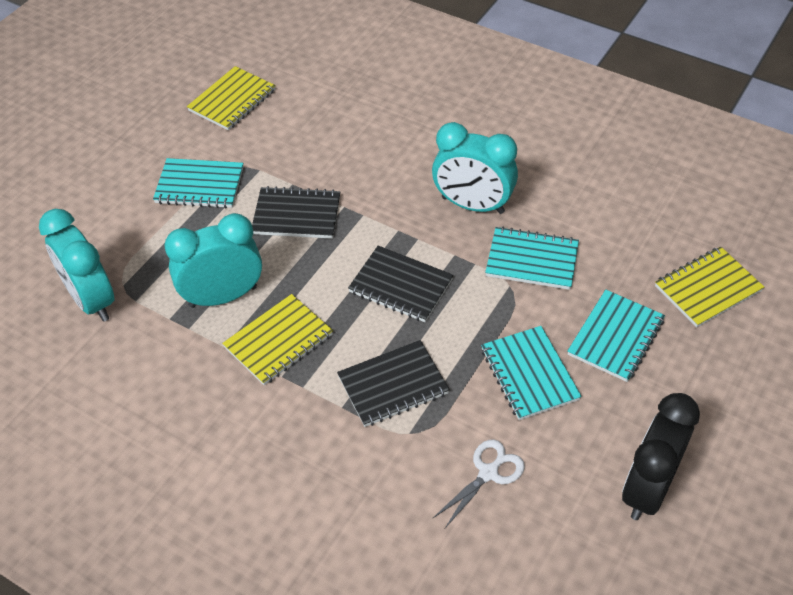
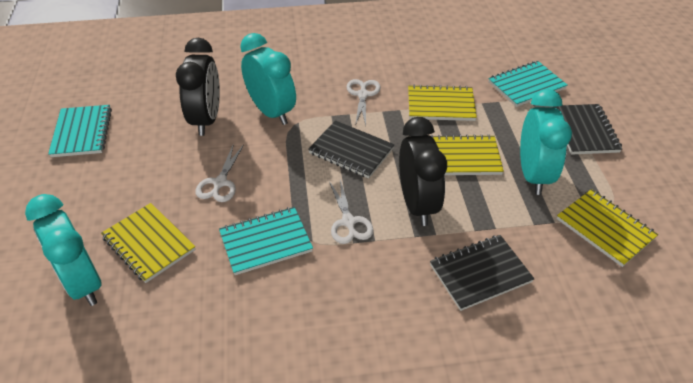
black clock: 1 -> 2
turquoise notebook: 4 -> 3
white scissors: 1 -> 3
yellow notebook: 3 -> 4

